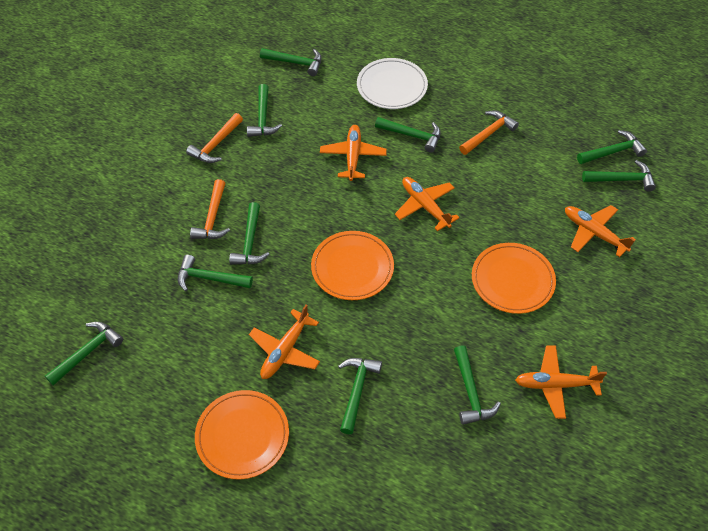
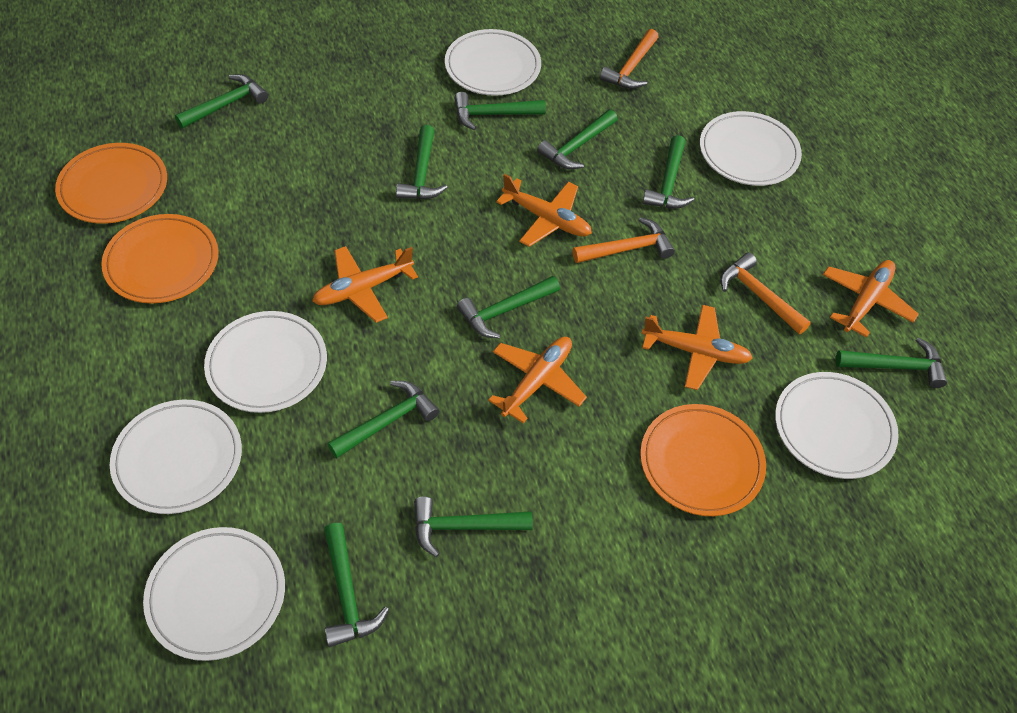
white plate: 1 -> 6

